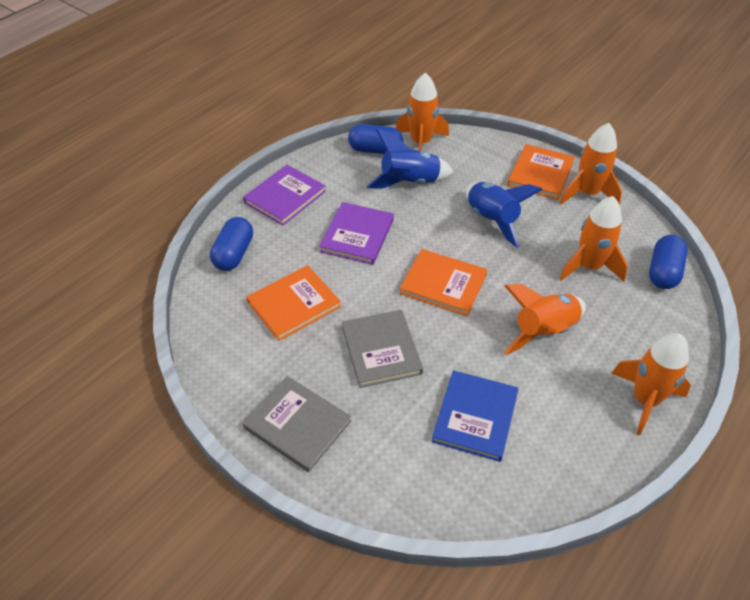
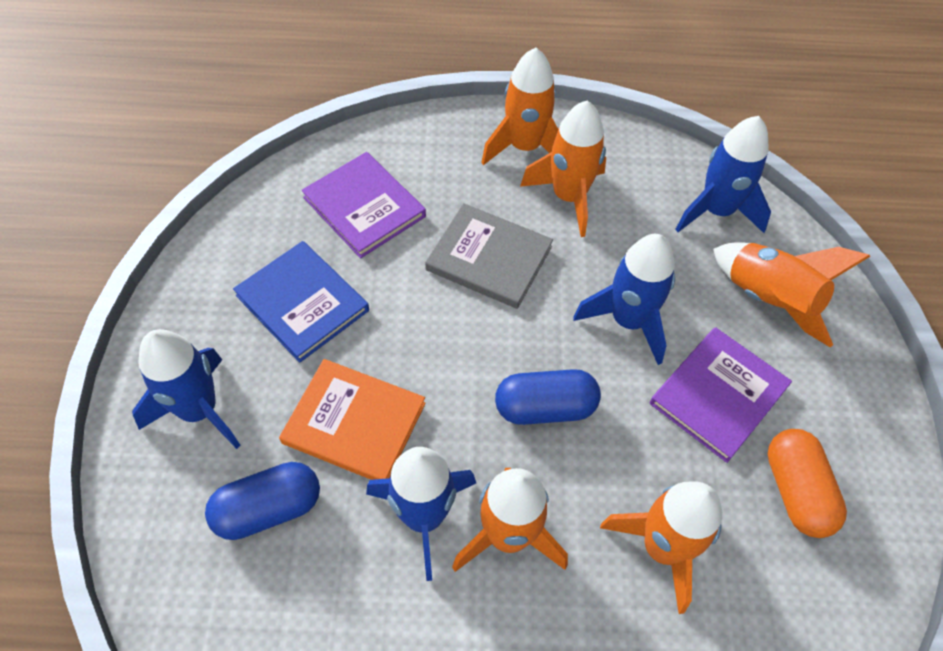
blue capsule: 3 -> 2
blue rocket: 2 -> 4
grey book: 2 -> 1
orange book: 3 -> 1
orange capsule: 0 -> 1

